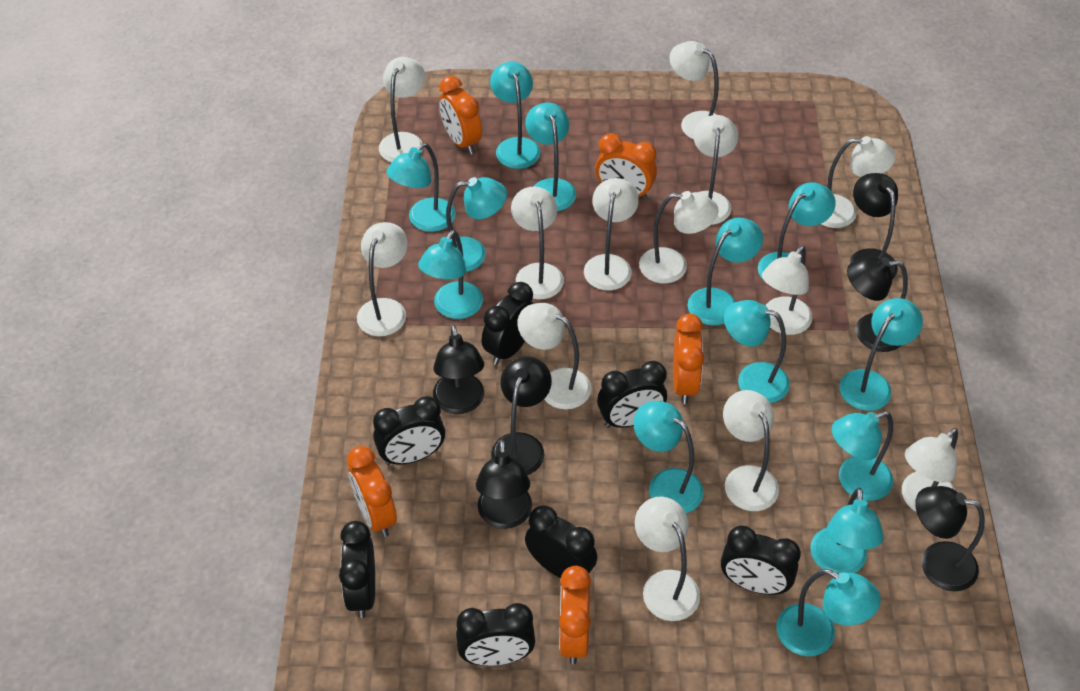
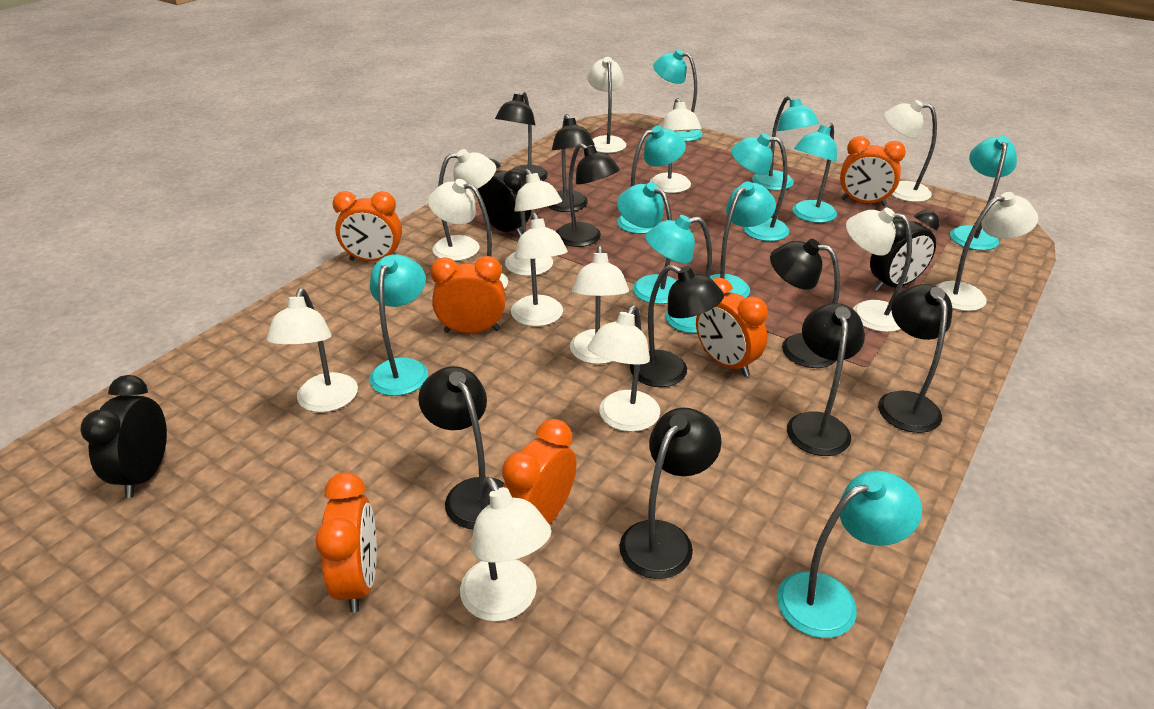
black clock: 7 -> 3
black lamp: 6 -> 9
orange clock: 5 -> 6
turquoise lamp: 13 -> 11

